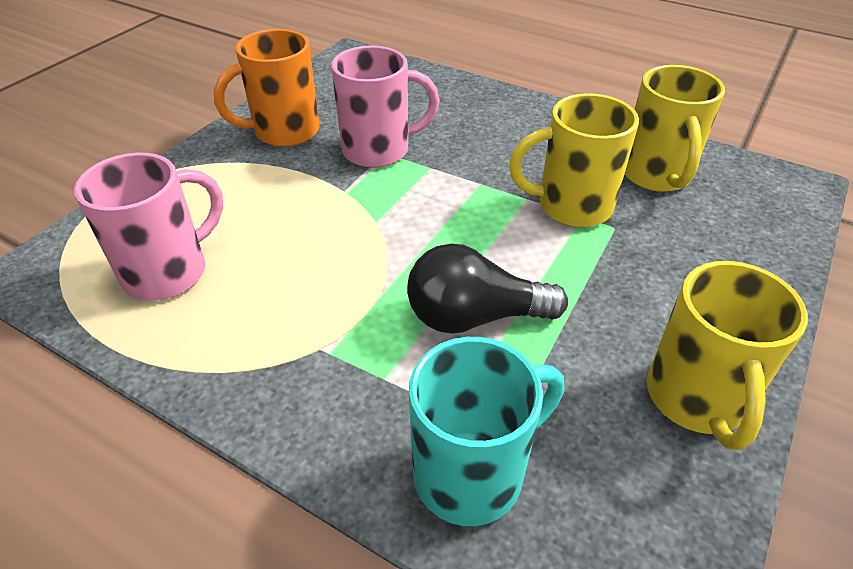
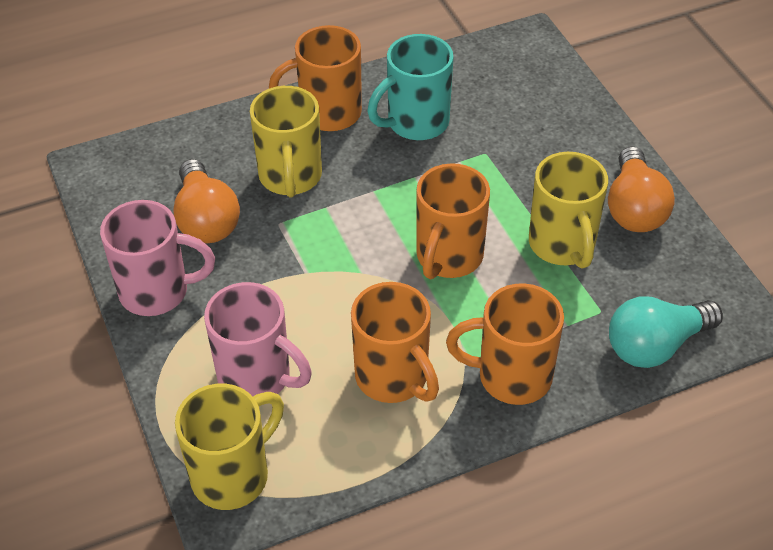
black light bulb: 1 -> 0
orange light bulb: 0 -> 2
orange mug: 1 -> 4
turquoise light bulb: 0 -> 1

